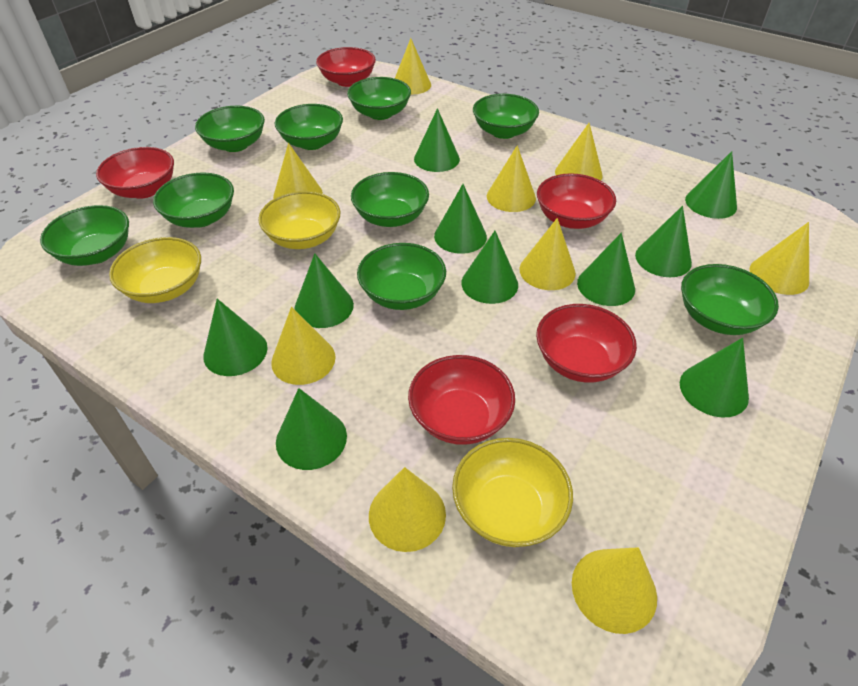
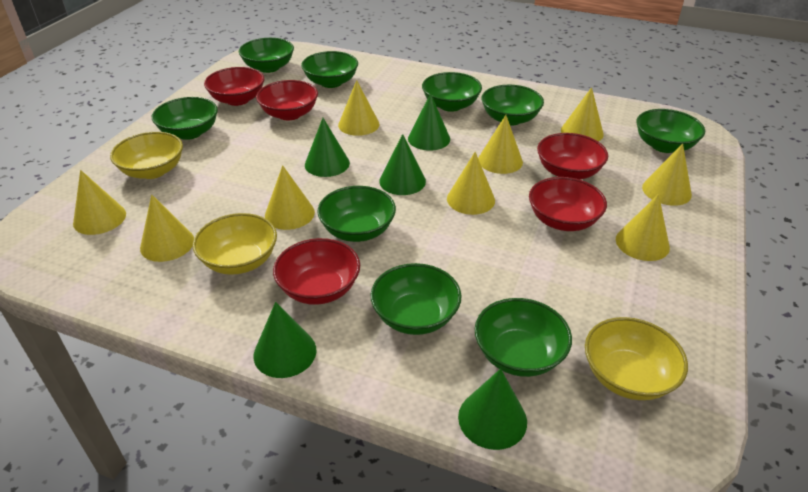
green cone: 10 -> 5

